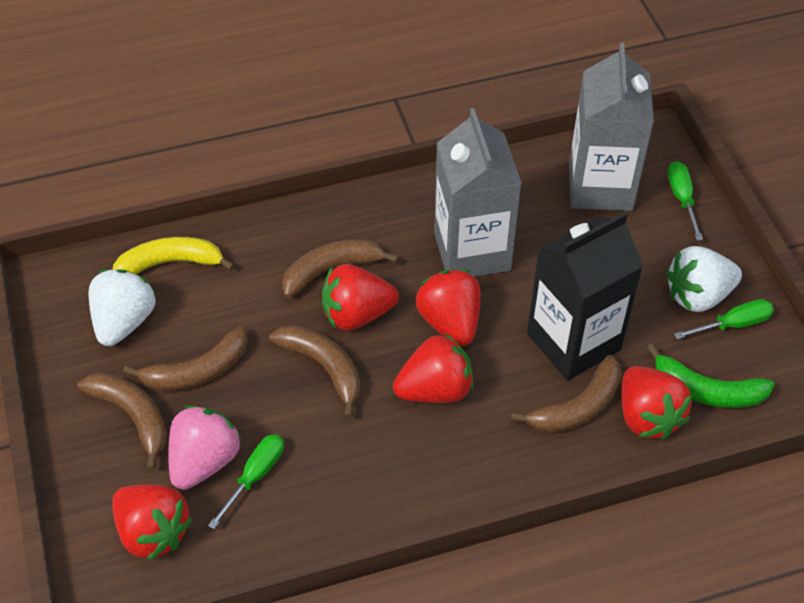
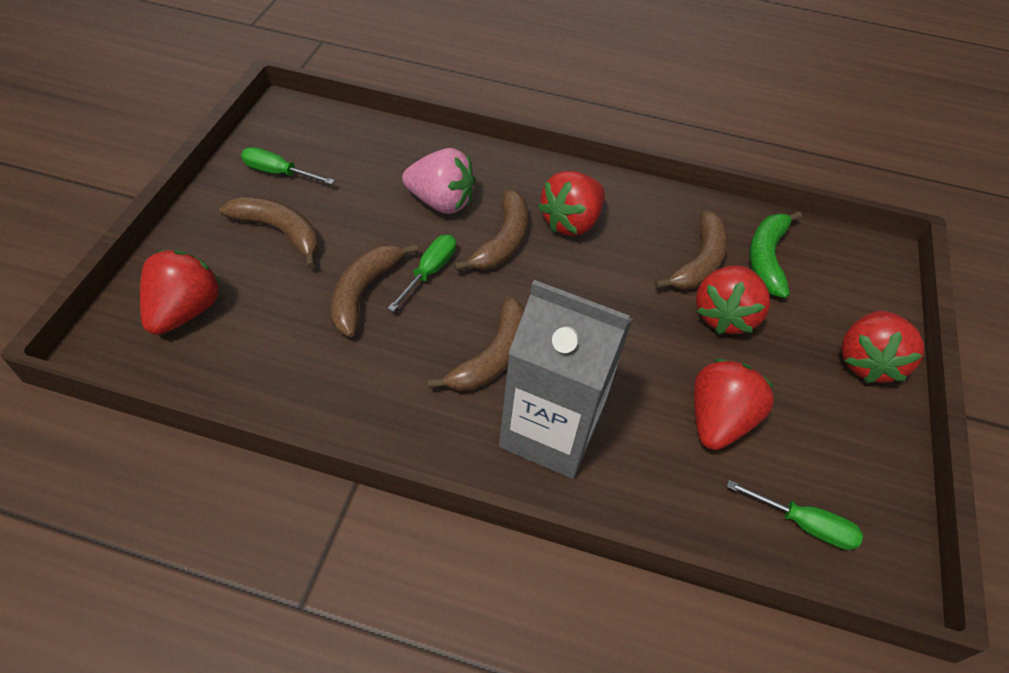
black carton: 1 -> 0
grey carton: 2 -> 1
white strawberry: 2 -> 0
yellow banana: 1 -> 0

